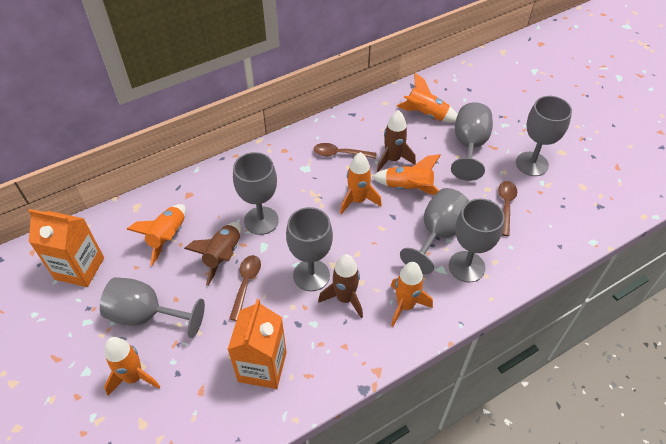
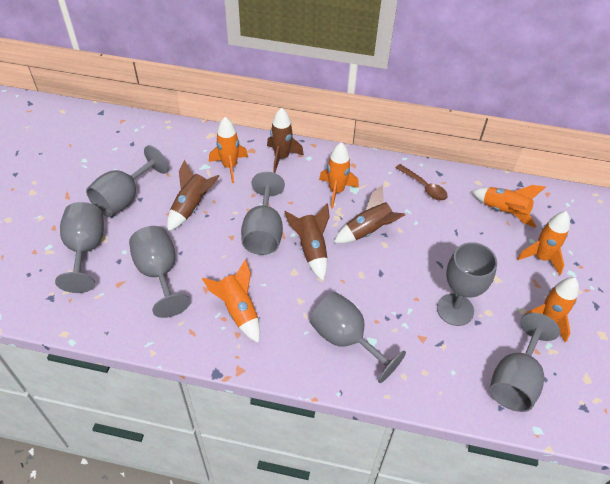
brown rocket: 3 -> 4
brown spoon: 3 -> 1
orange carton: 2 -> 0

